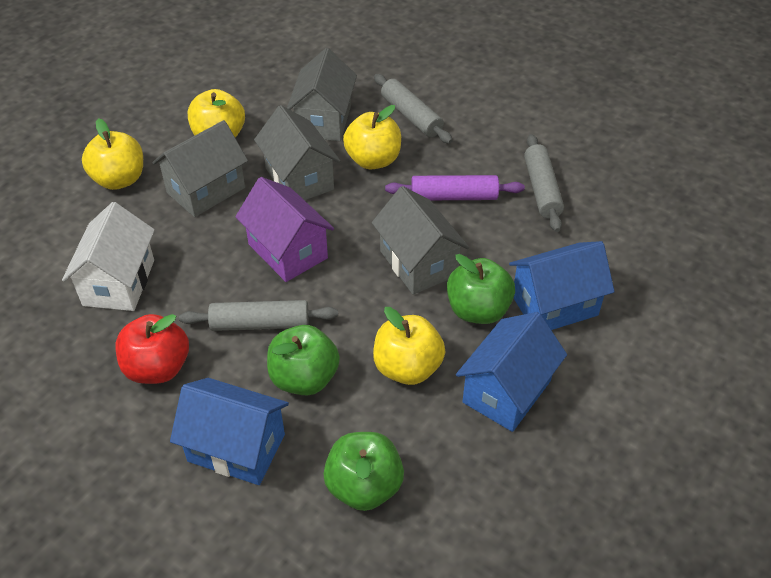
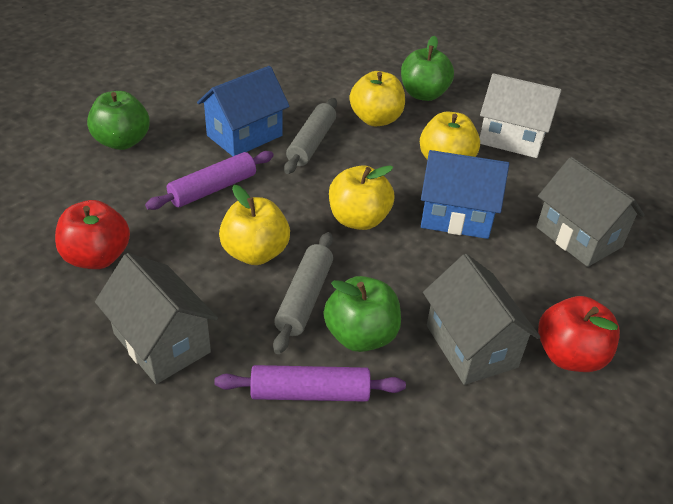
blue house: 3 -> 2
grey house: 4 -> 3
grey rolling pin: 3 -> 2
purple house: 1 -> 0
purple rolling pin: 1 -> 2
red apple: 1 -> 2

